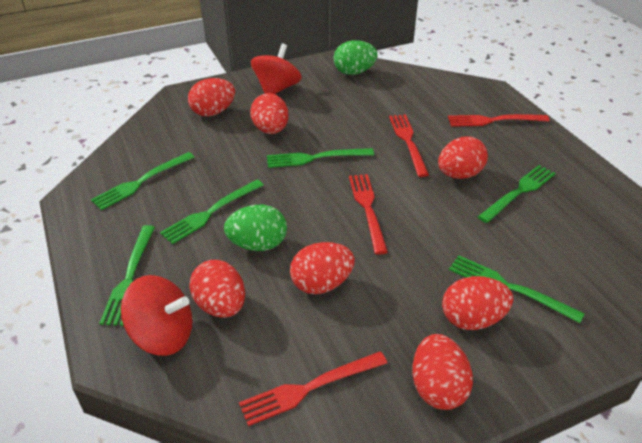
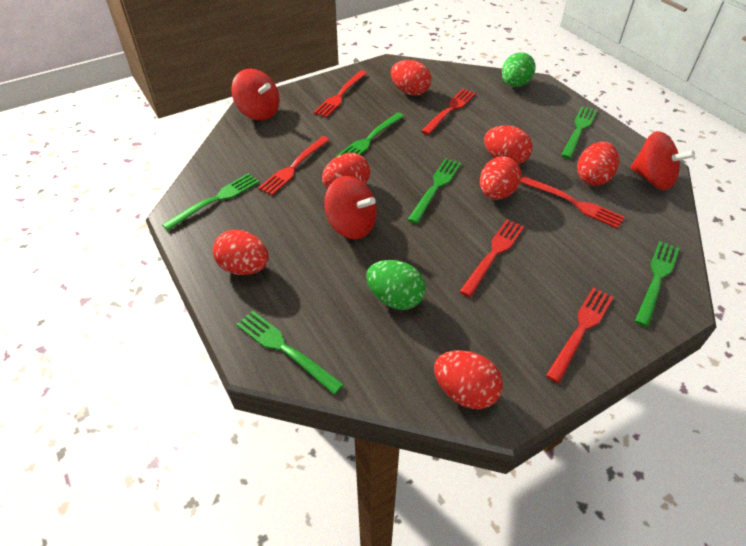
red fork: 4 -> 6
red spinning top: 2 -> 3

